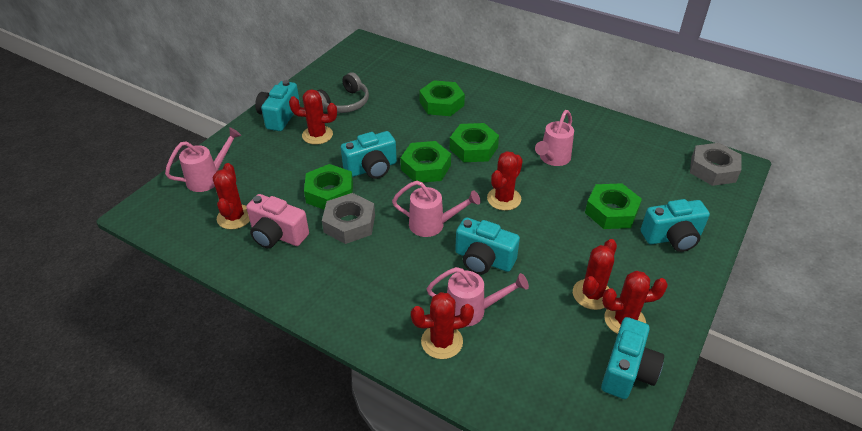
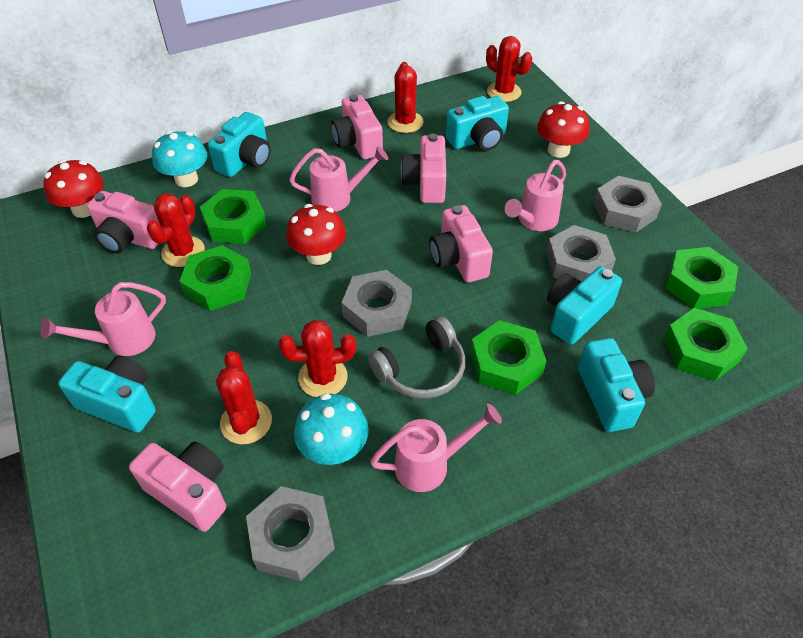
grey nut: 2 -> 4
pink camera: 1 -> 5
red cactus: 6 -> 5
red mushroom: 0 -> 3
turquoise mushroom: 0 -> 2

